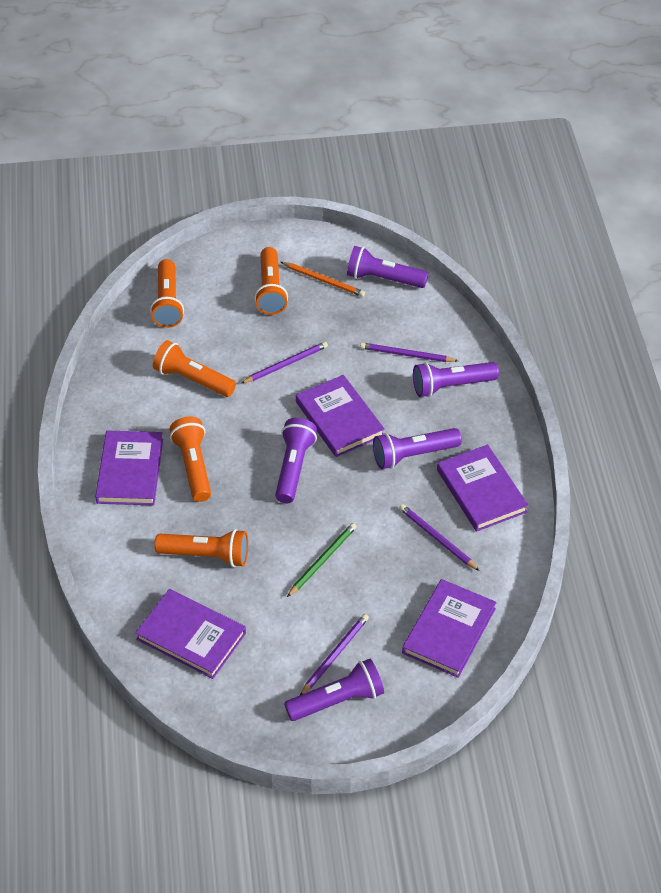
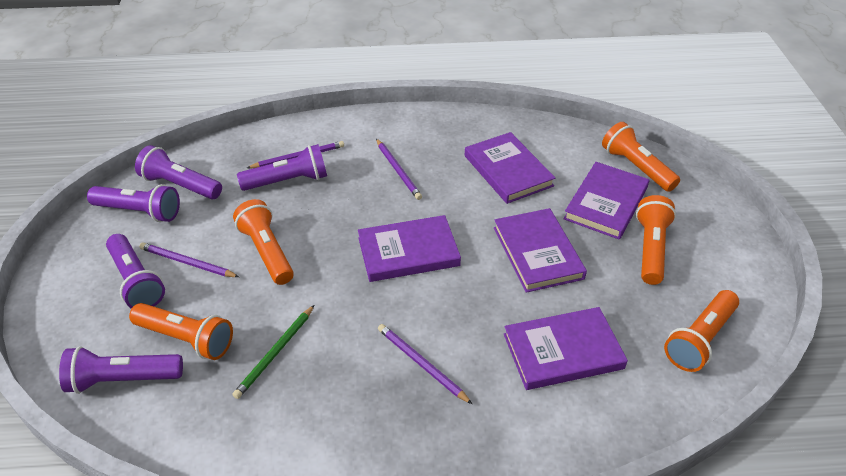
orange pencil: 1 -> 0

